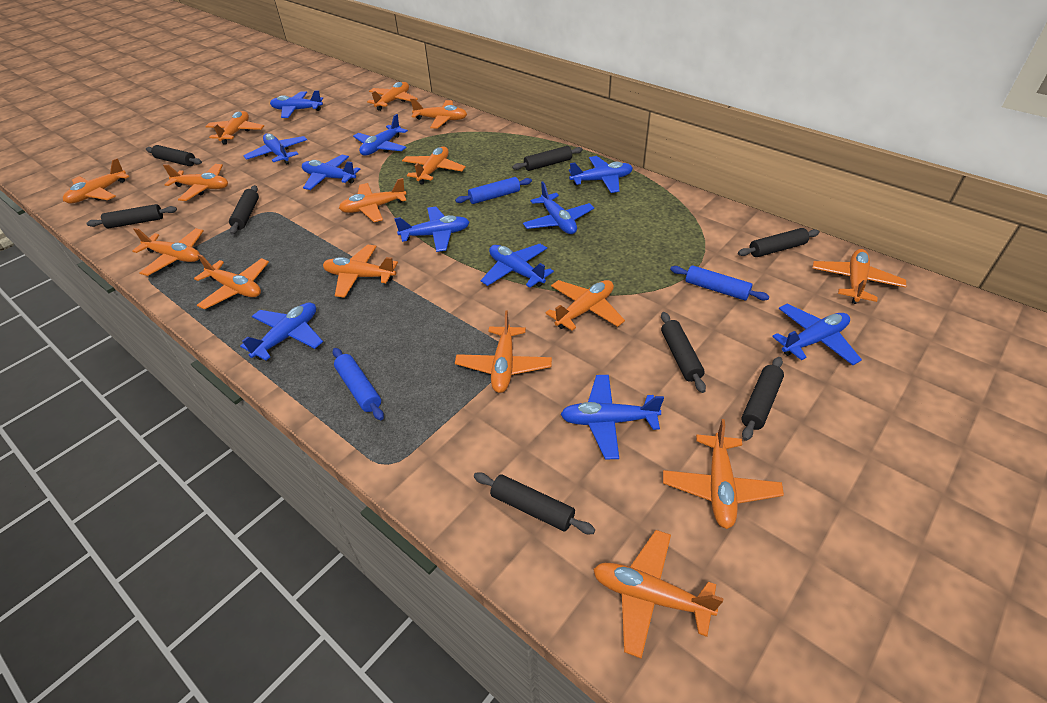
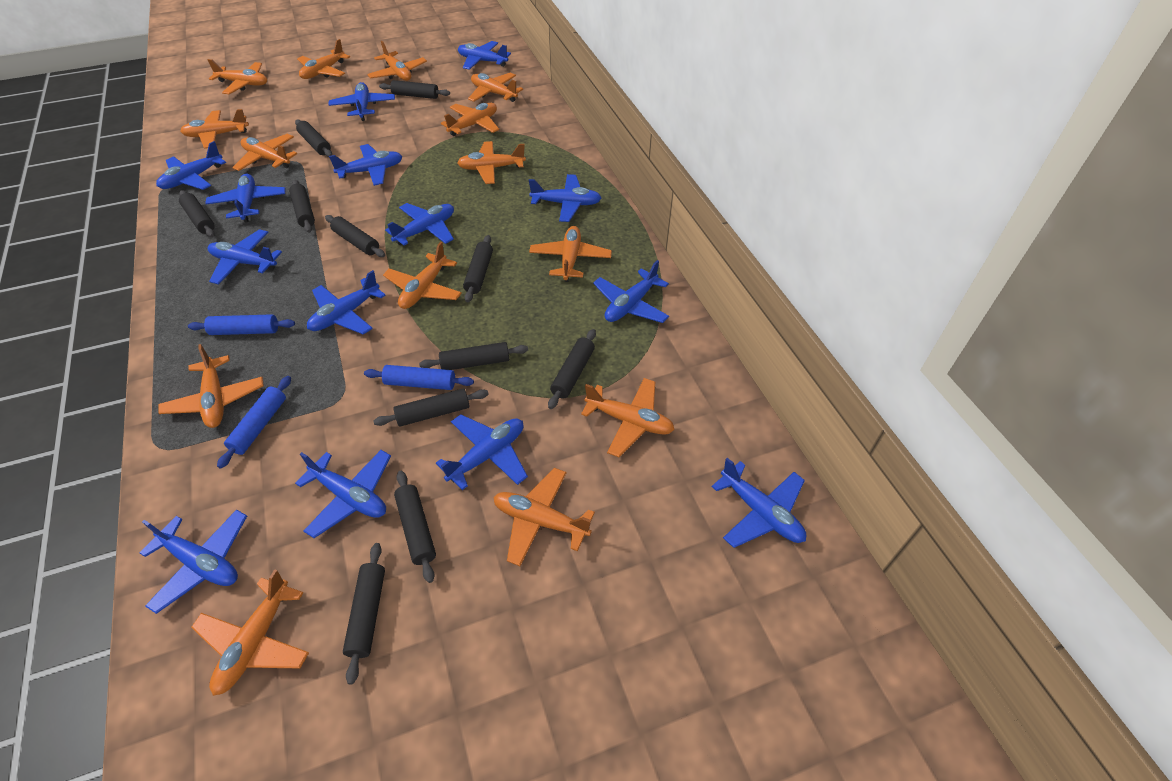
black rolling pin: 8 -> 11
blue plane: 11 -> 14
orange plane: 15 -> 14

